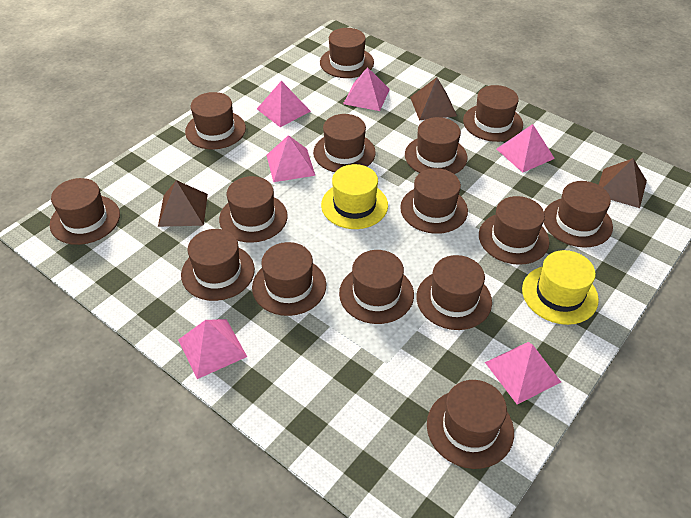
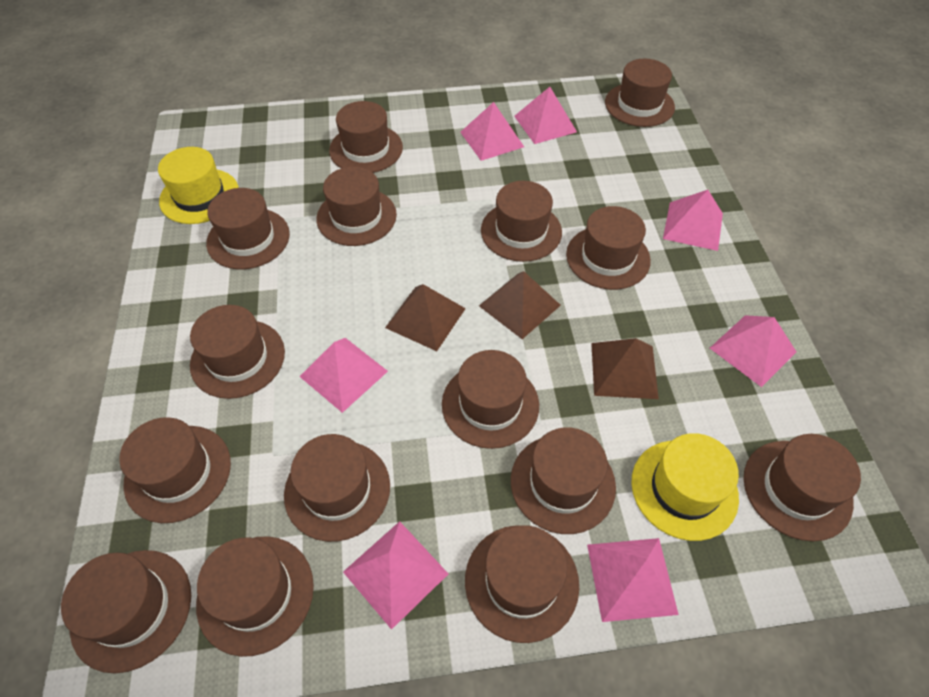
pink pyramid: 6 -> 7

